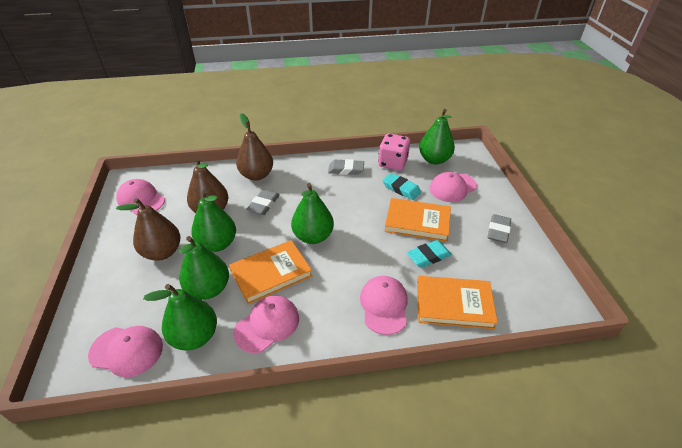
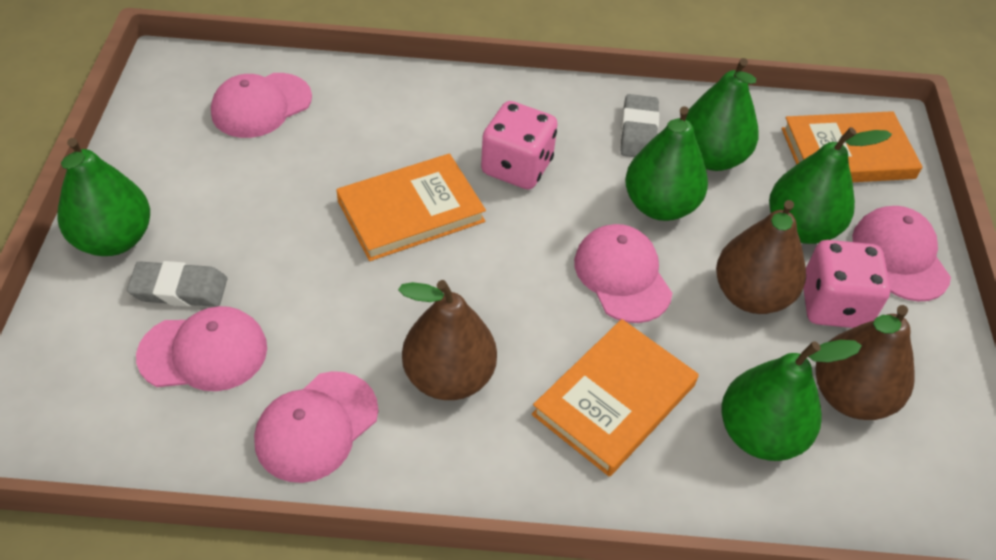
grey eraser: 3 -> 2
pink dice: 1 -> 2
turquoise eraser: 2 -> 0

